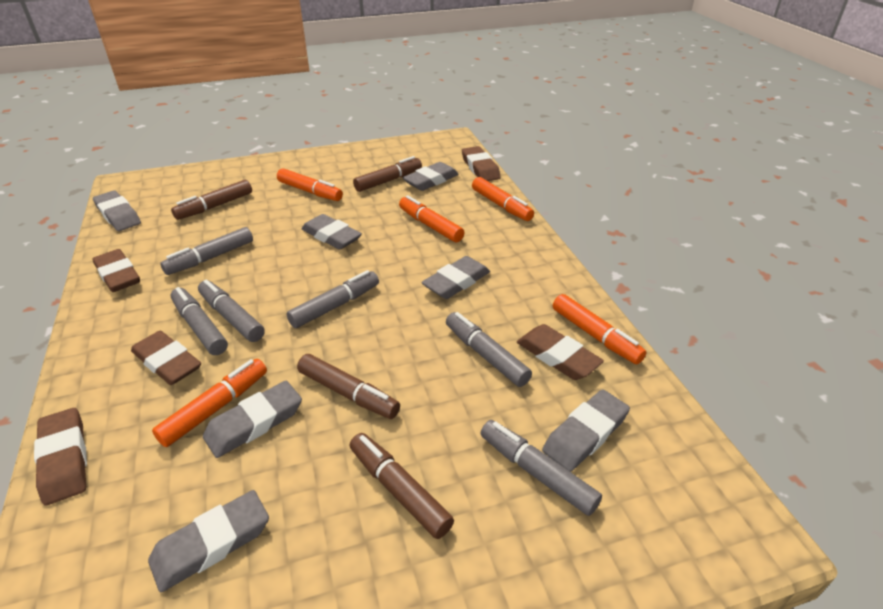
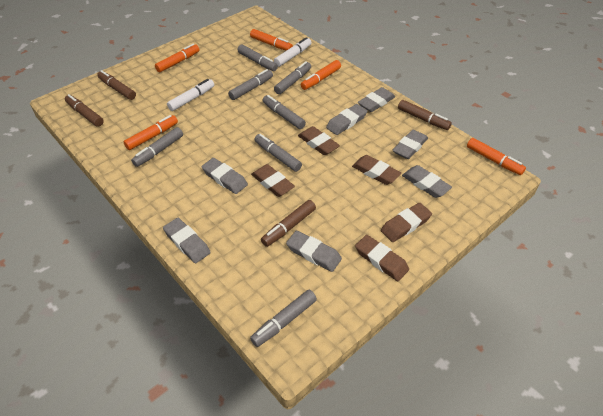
grey marker: 6 -> 7
white marker: 0 -> 2

